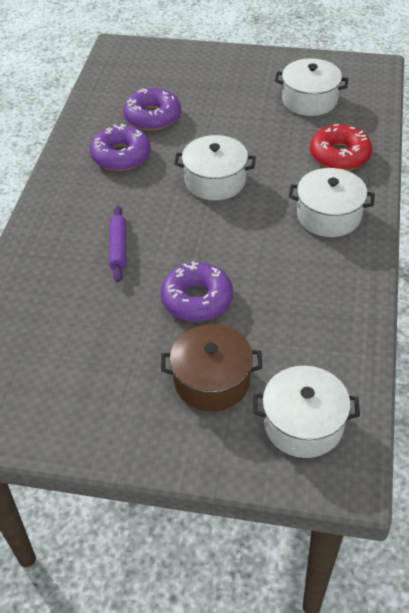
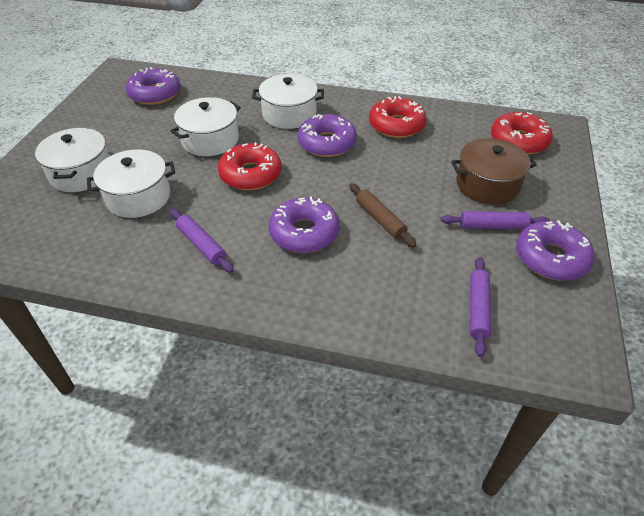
brown rolling pin: 0 -> 1
purple donut: 3 -> 4
purple rolling pin: 1 -> 3
red donut: 1 -> 3

